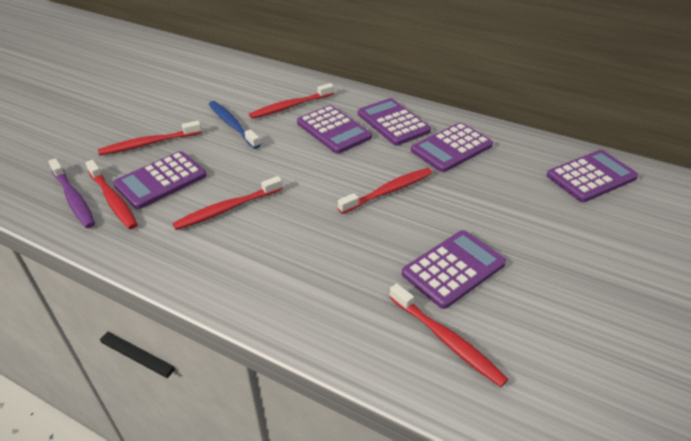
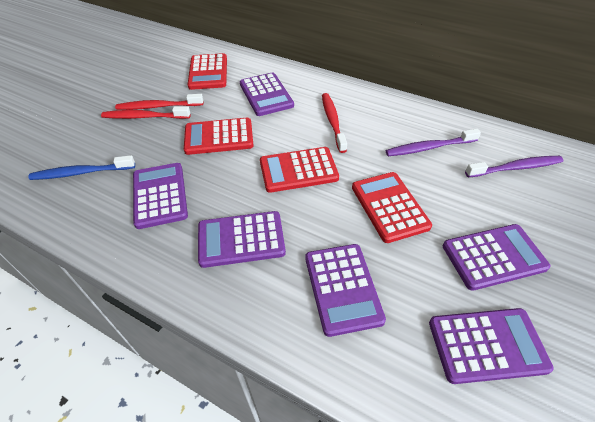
purple toothbrush: 1 -> 2
red calculator: 0 -> 4
red toothbrush: 6 -> 3

